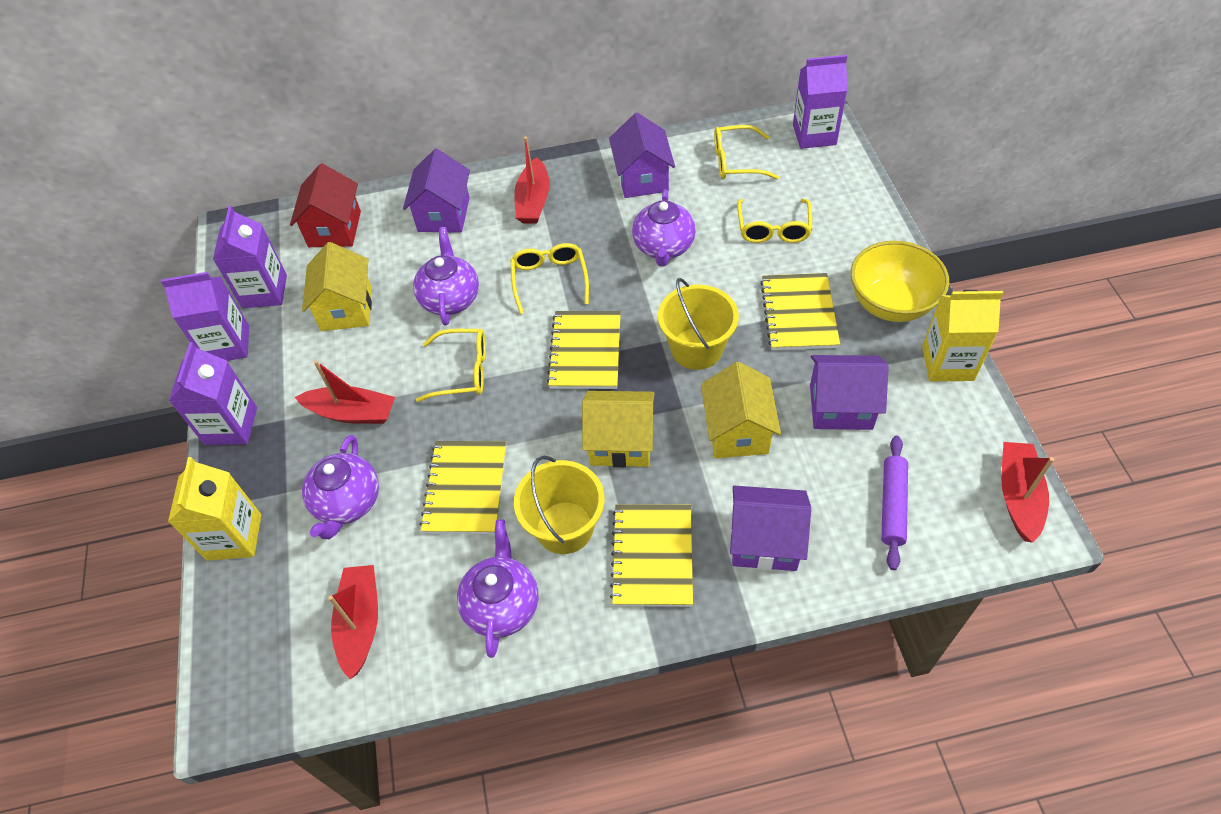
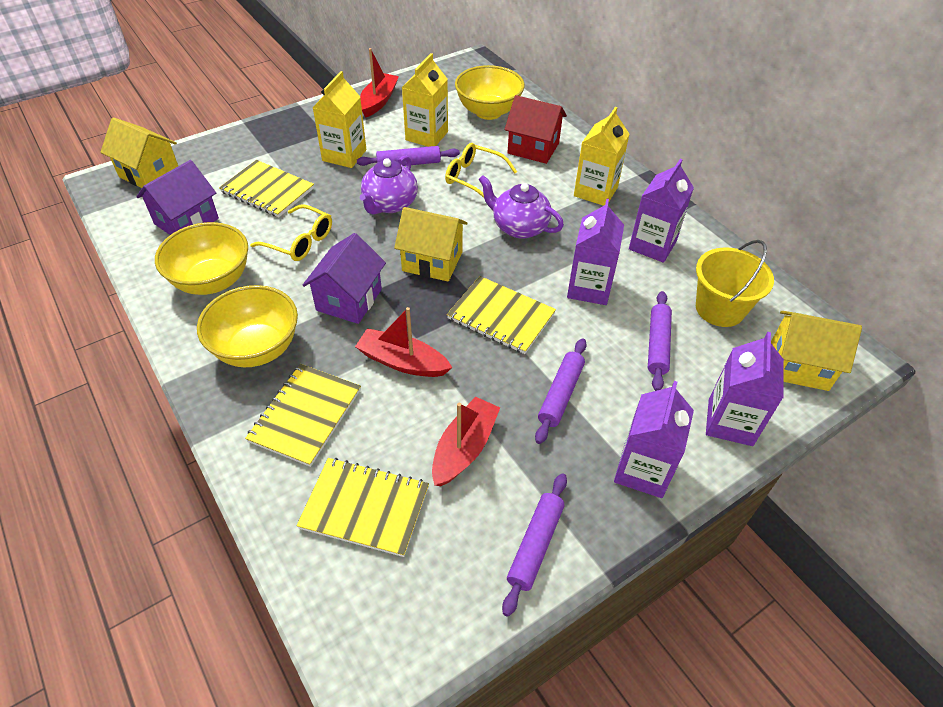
purple house: 4 -> 2
purple rolling pin: 1 -> 4
purple teapot: 4 -> 2
red boat: 4 -> 3
yellow bowl: 1 -> 3
yellow bucket: 2 -> 1
yellow carton: 2 -> 3
yellow glasses: 4 -> 2

